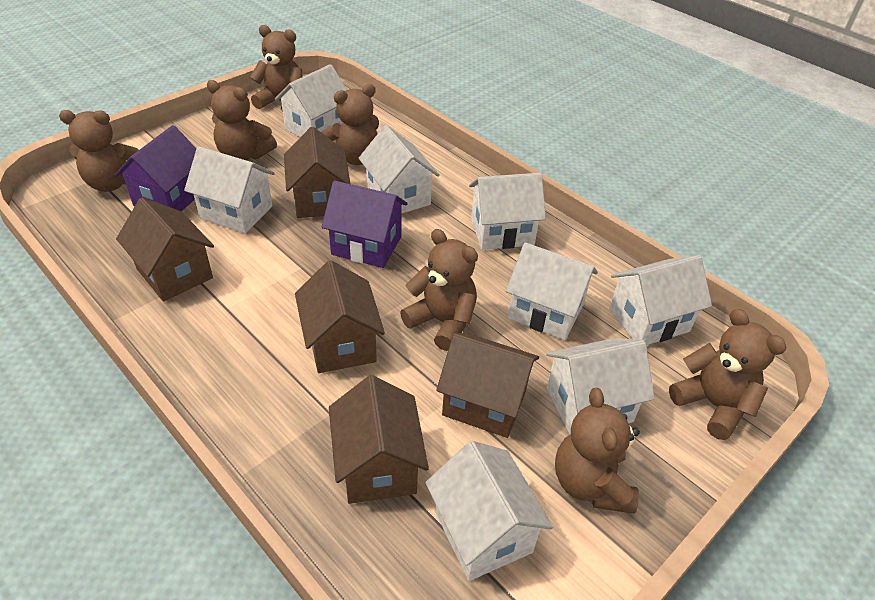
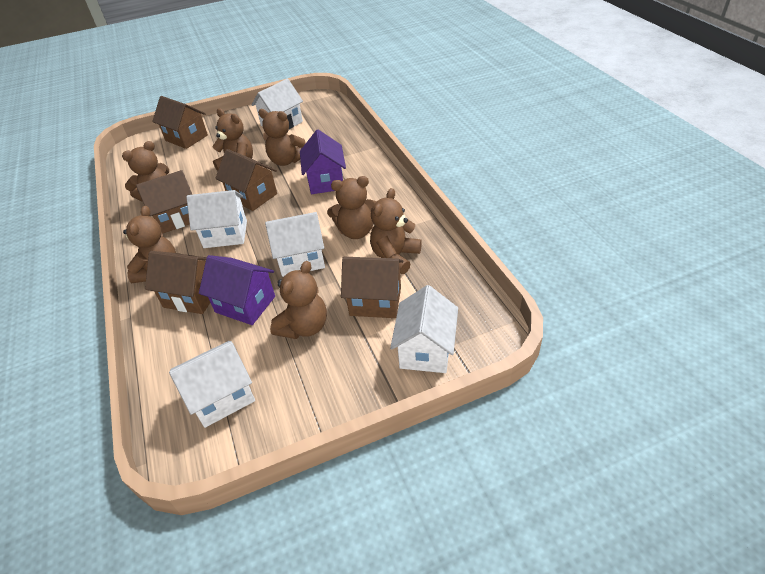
white house: 8 -> 5

